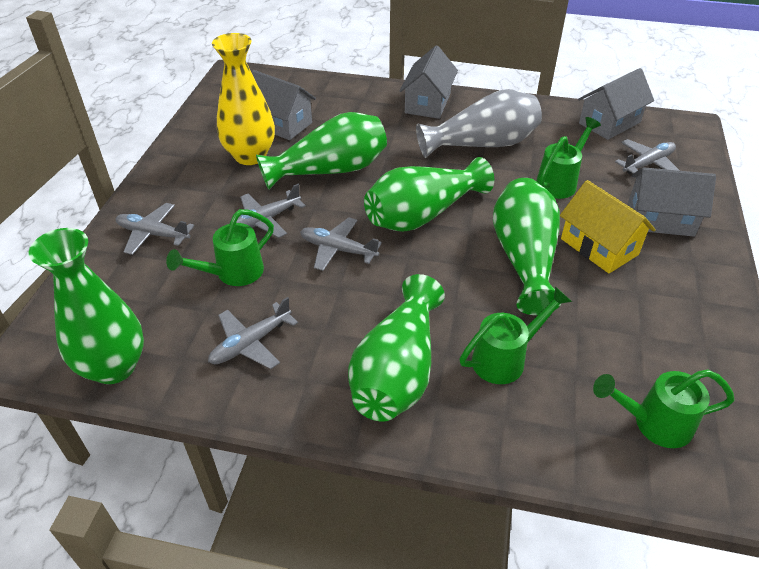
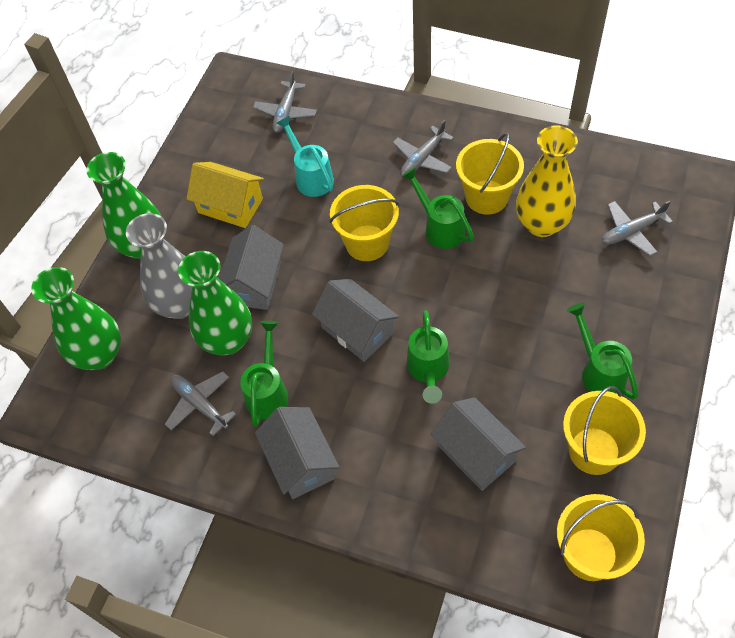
green vase: 5 -> 3
grey plane: 5 -> 4
turquoise watering can: 0 -> 1
yellow bucket: 0 -> 4

